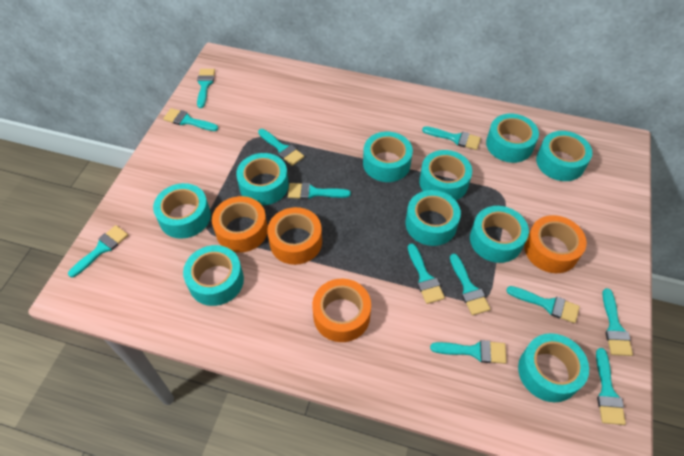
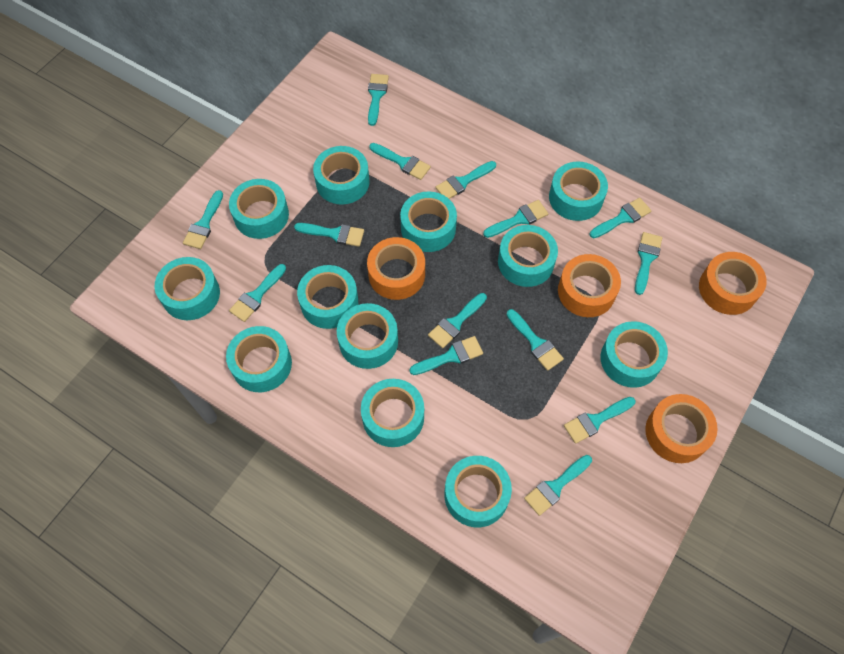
turquoise brush: 12 -> 14
turquoise tape: 10 -> 12

